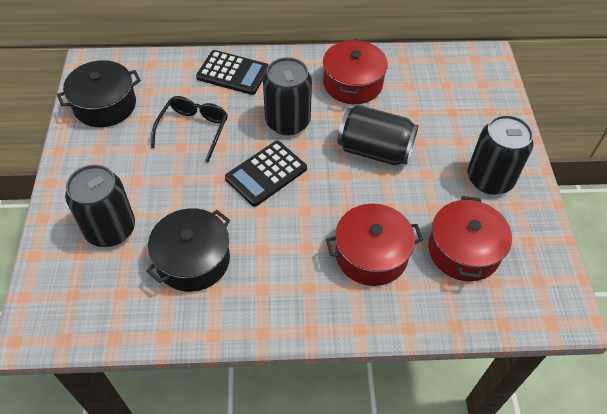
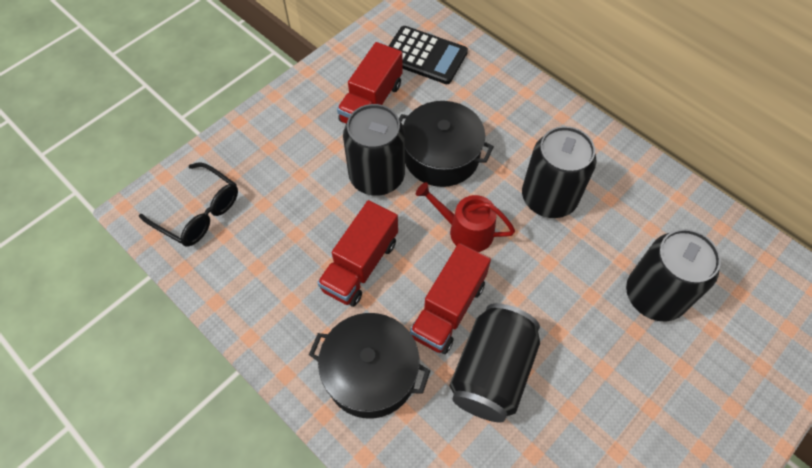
black calculator: 2 -> 1
red pot: 3 -> 0
red truck: 0 -> 3
red watering can: 0 -> 1

